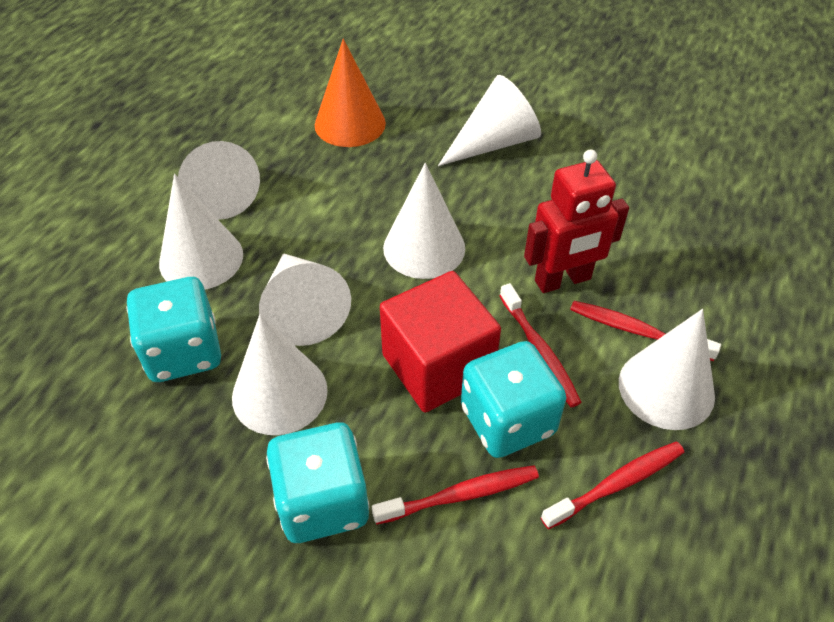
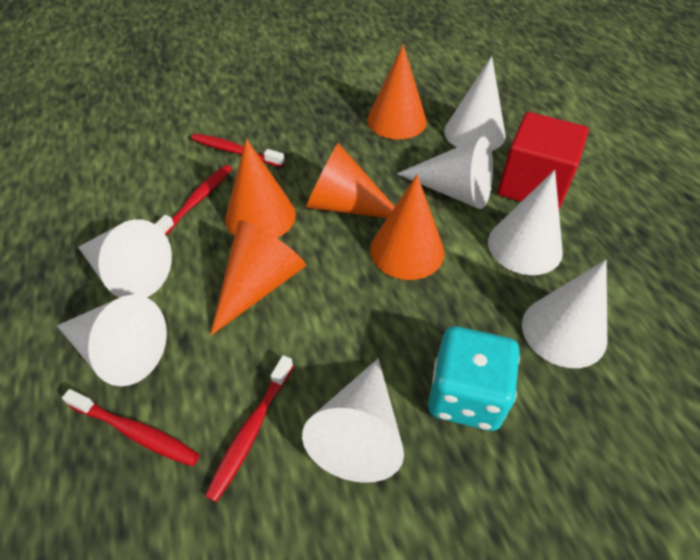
orange cone: 1 -> 5
red robot: 1 -> 0
turquoise dice: 3 -> 1

